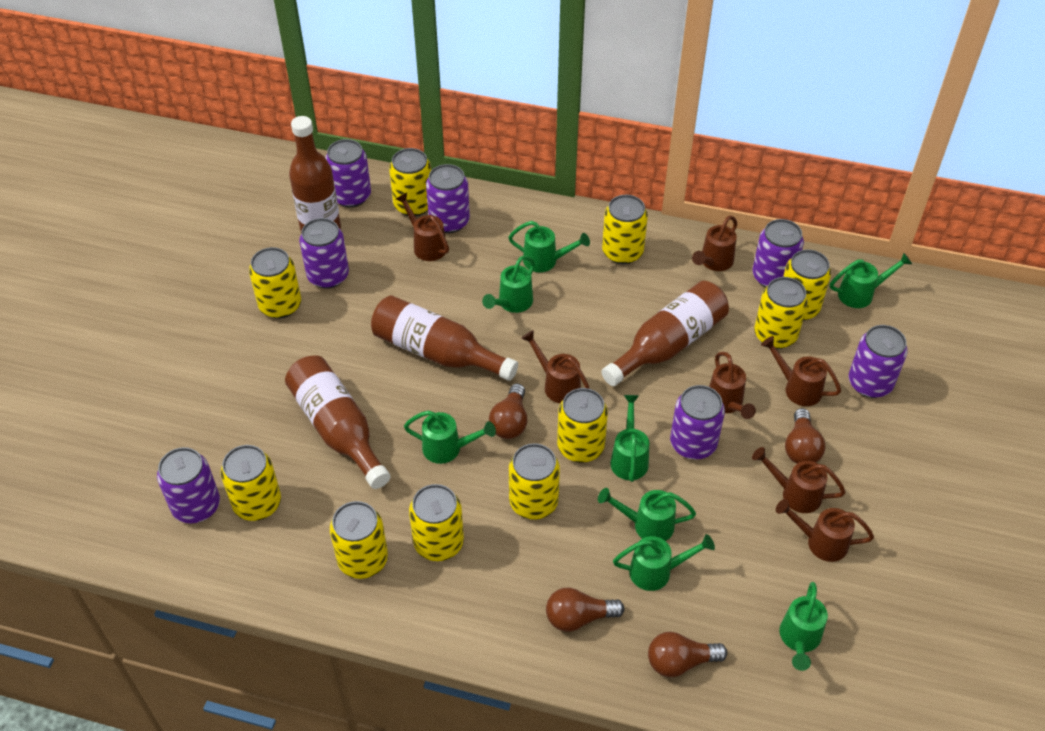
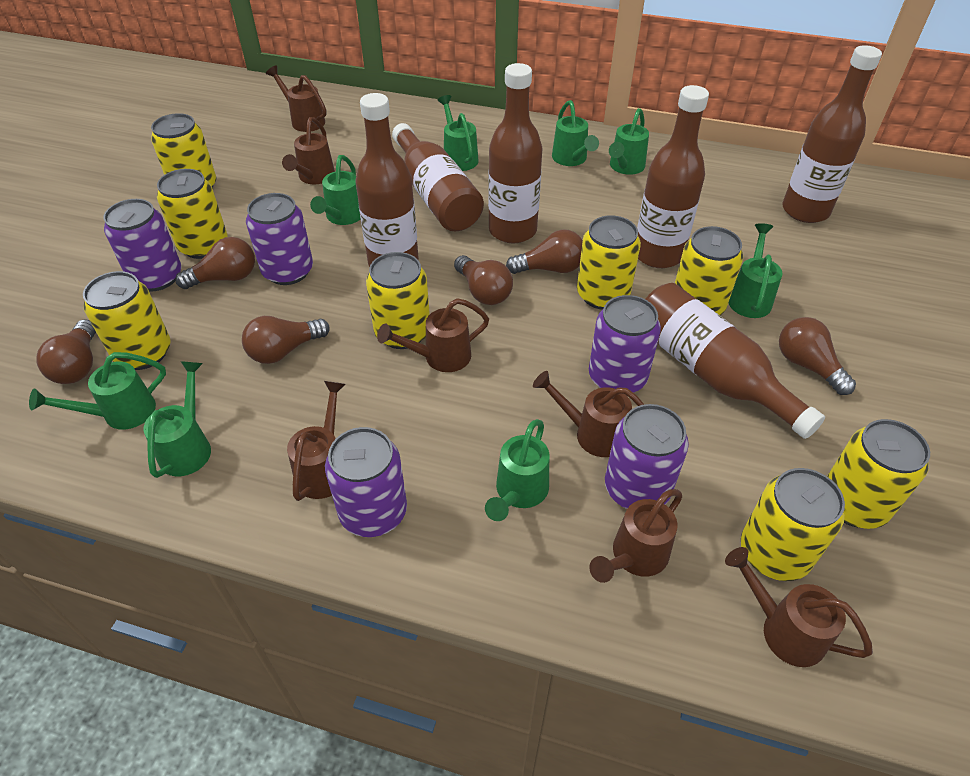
brown bottle: 4 -> 6
brown light bulb: 4 -> 6
purple can: 7 -> 5
yellow can: 10 -> 8

